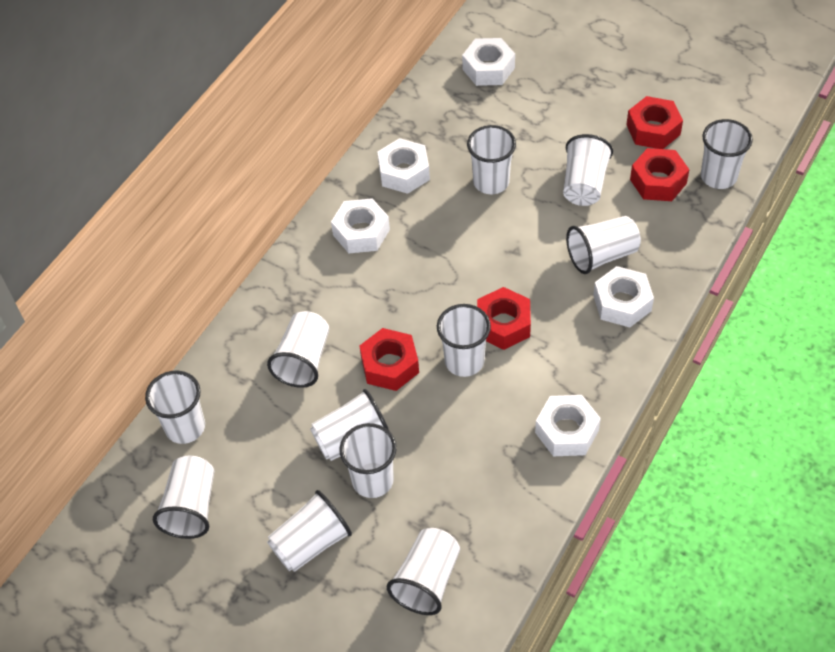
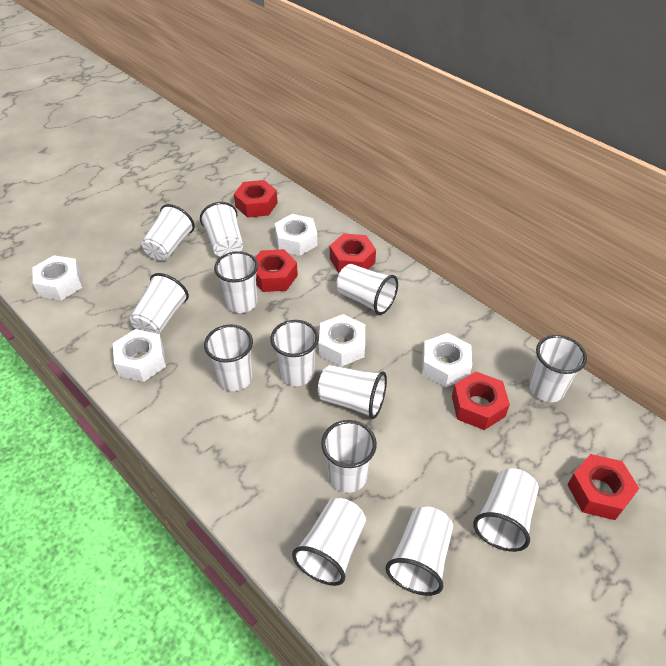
red nut: 4 -> 5
white cup: 12 -> 13

